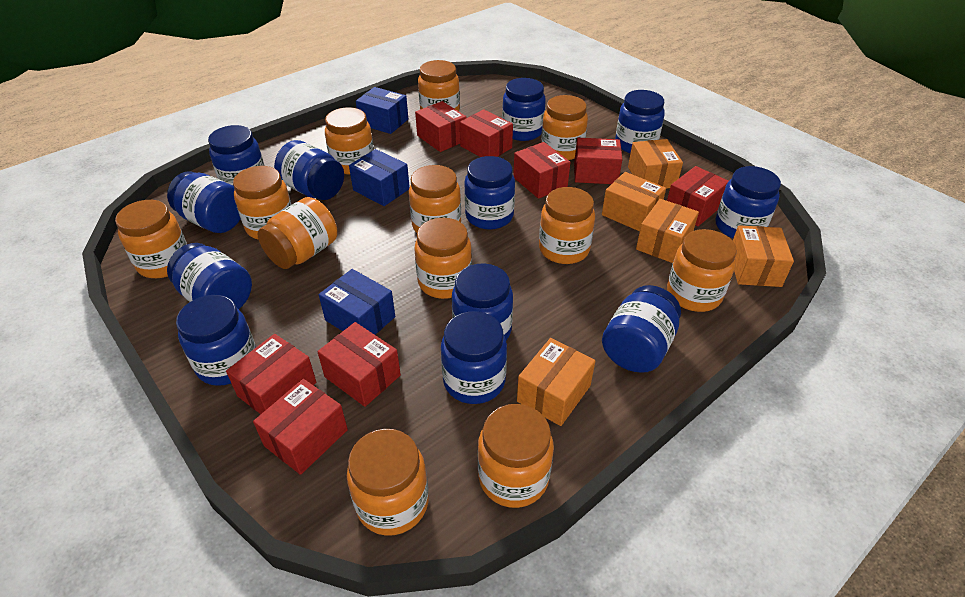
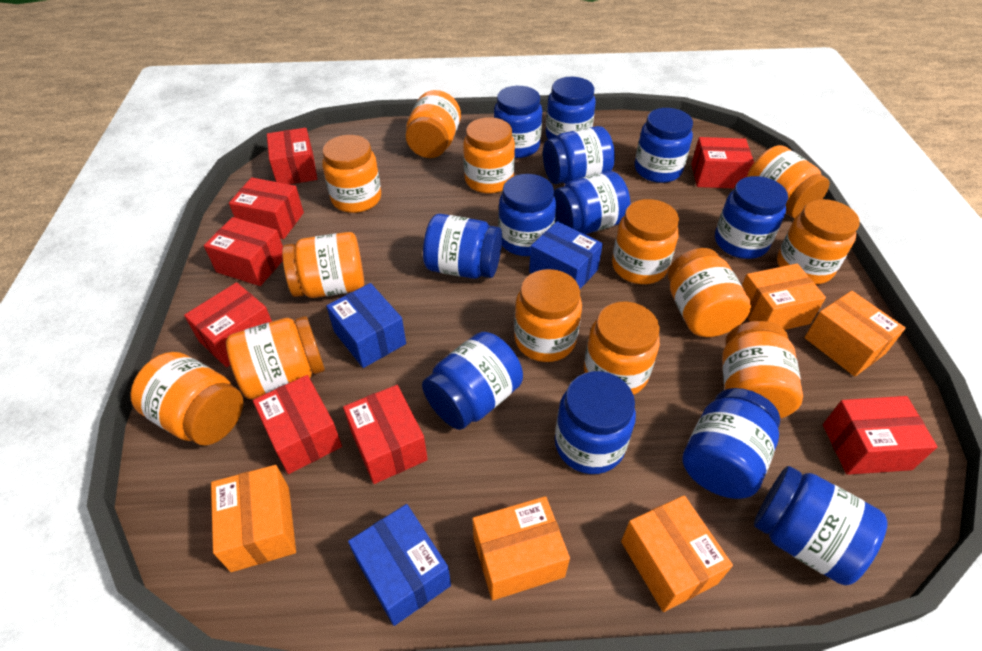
orange jar: 12 -> 13

